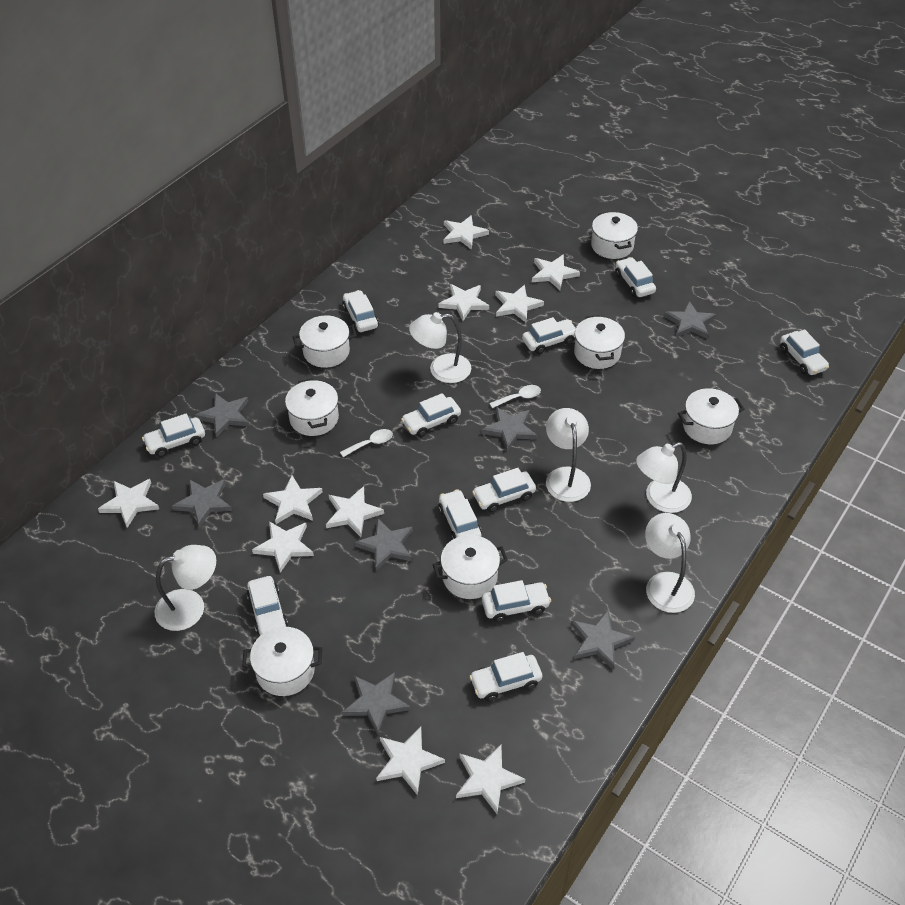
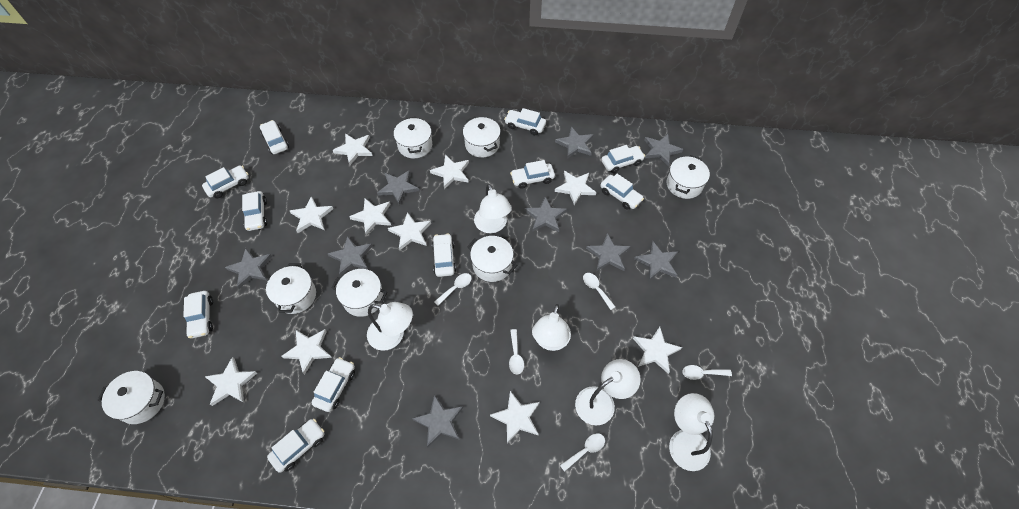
grey star: 7 -> 9
white spoon: 2 -> 5

